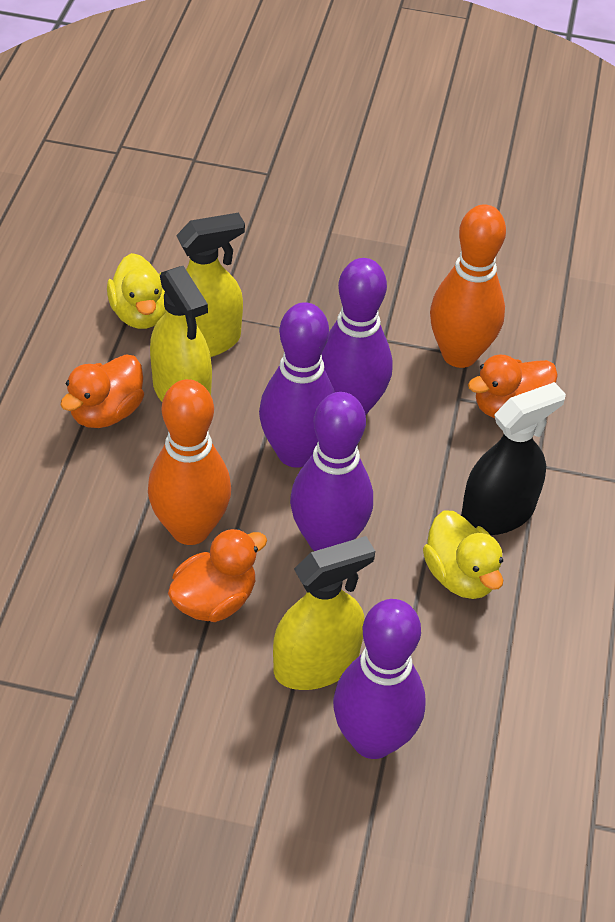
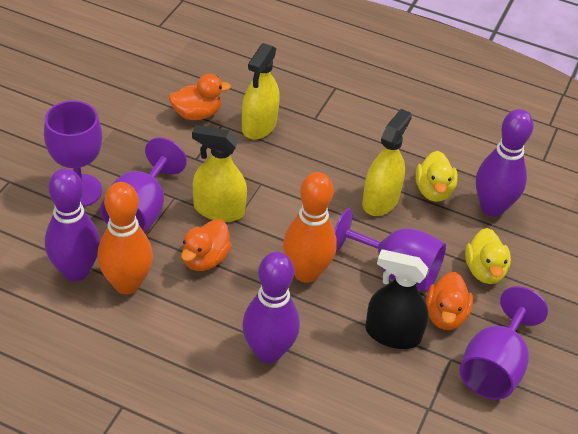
purple bowling pin: 4 -> 3
purple goblet: 0 -> 4

